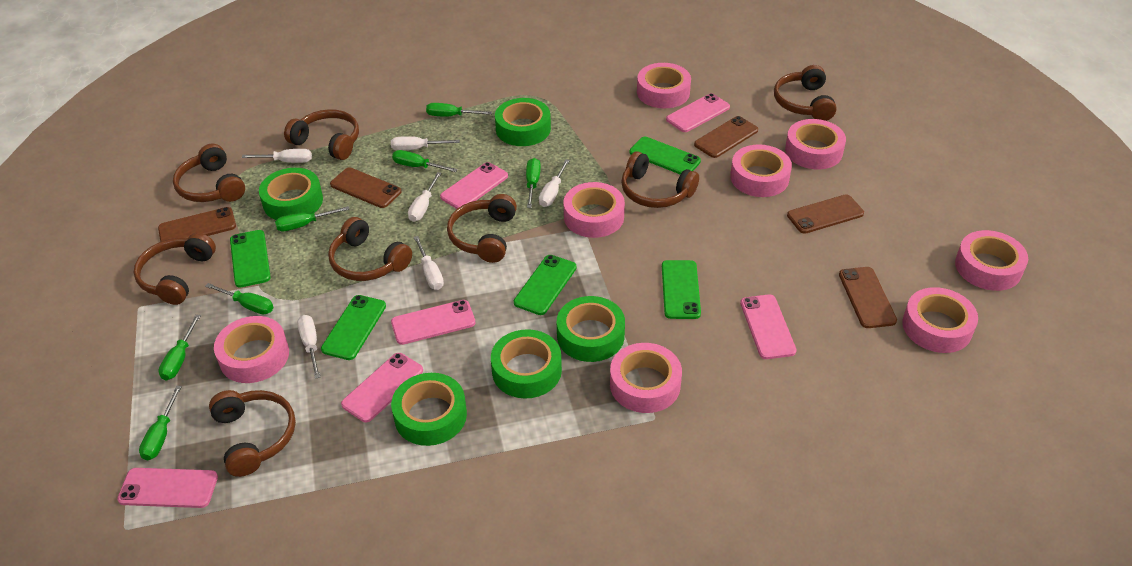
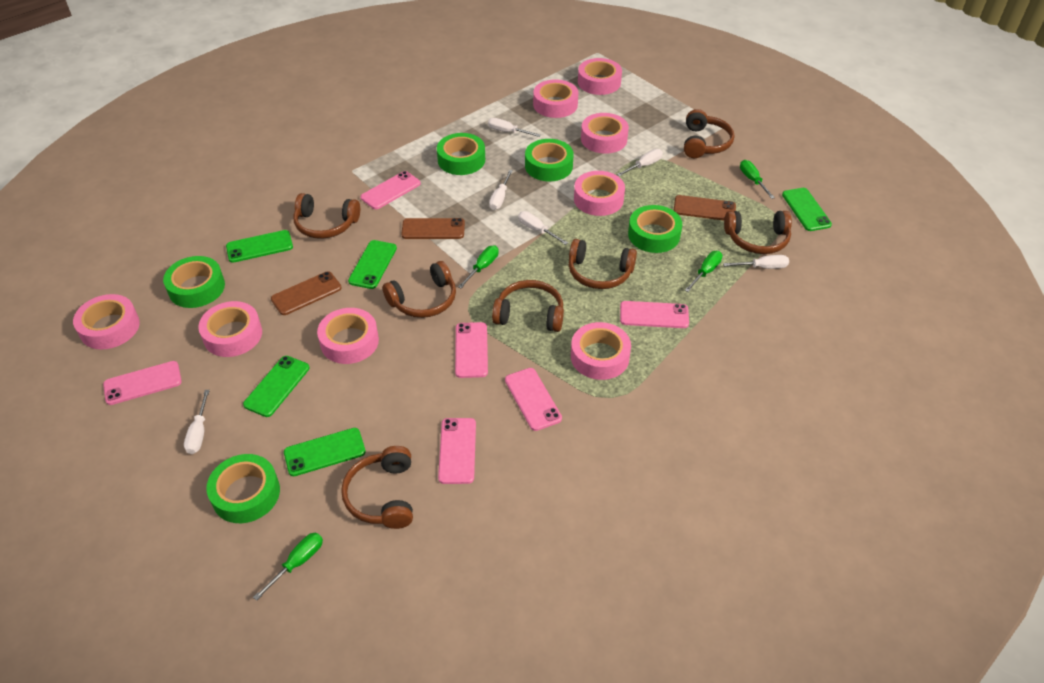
brown headphones: 8 -> 7
brown phone: 5 -> 3
green screwdriver: 7 -> 4

